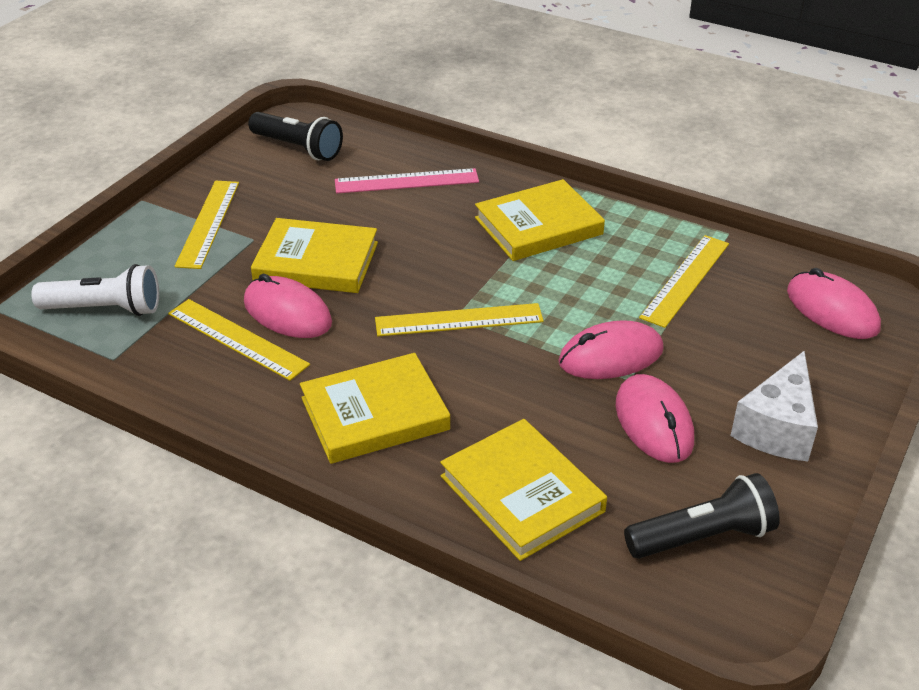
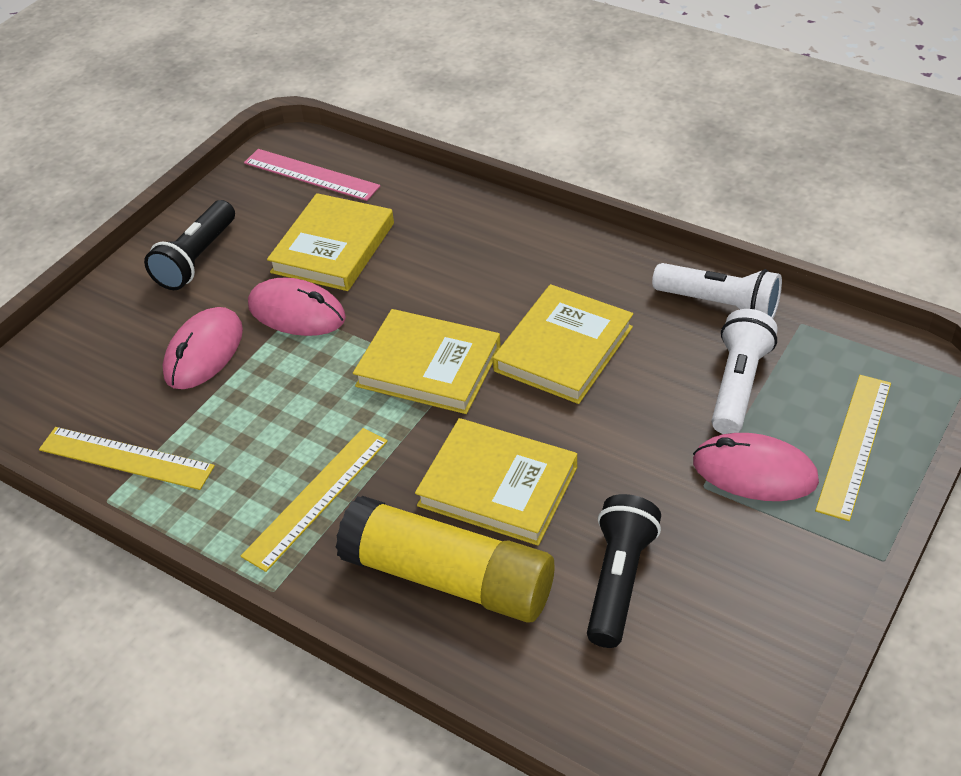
pink mouse: 4 -> 3
white cheese: 1 -> 0
white flashlight: 1 -> 2
yellow glue stick: 0 -> 1
yellow ruler: 4 -> 3

